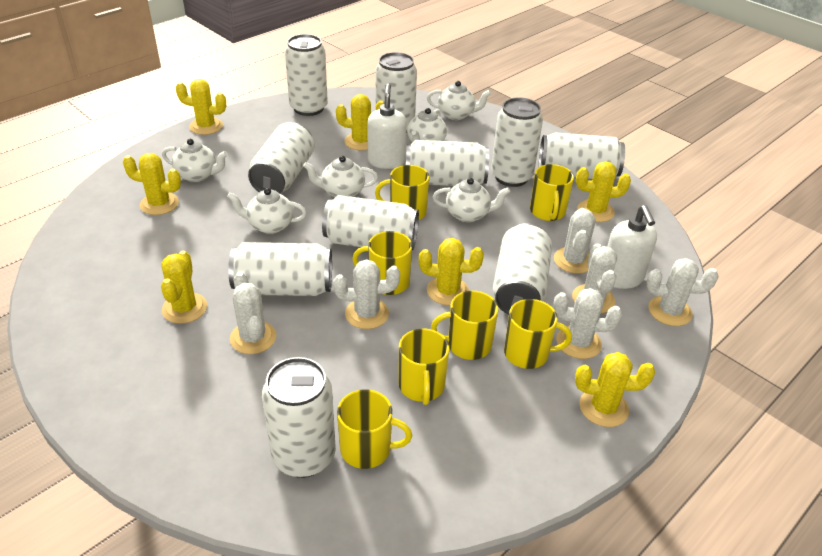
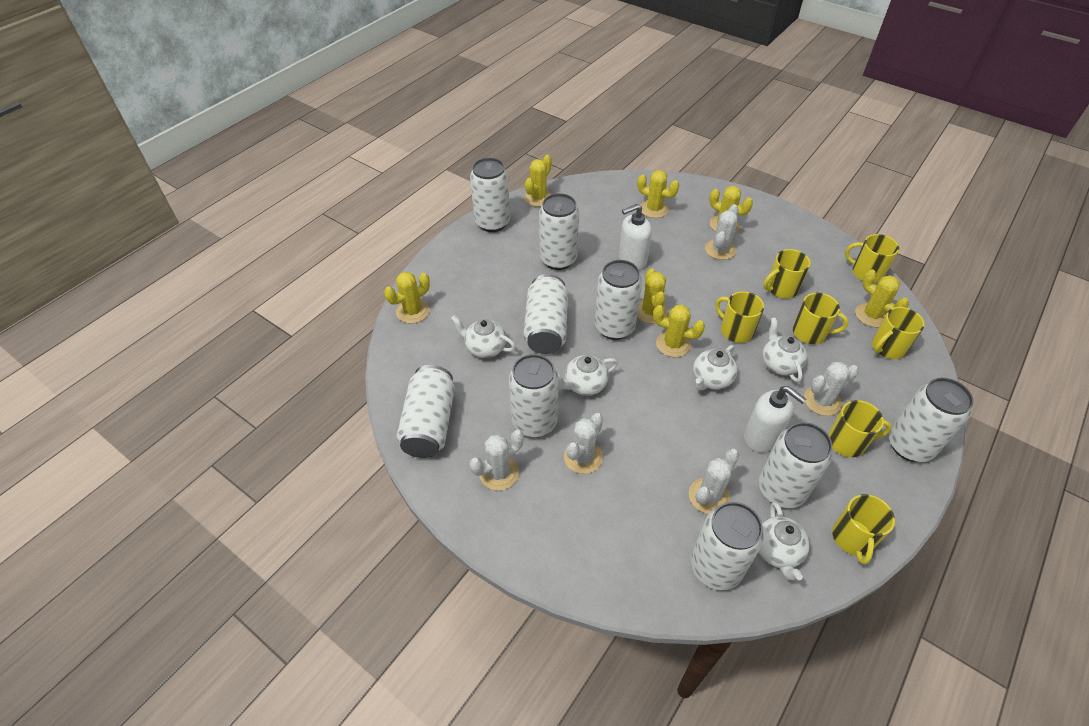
white cactus: 6 -> 5
white can: 10 -> 9
white teapot: 6 -> 5

